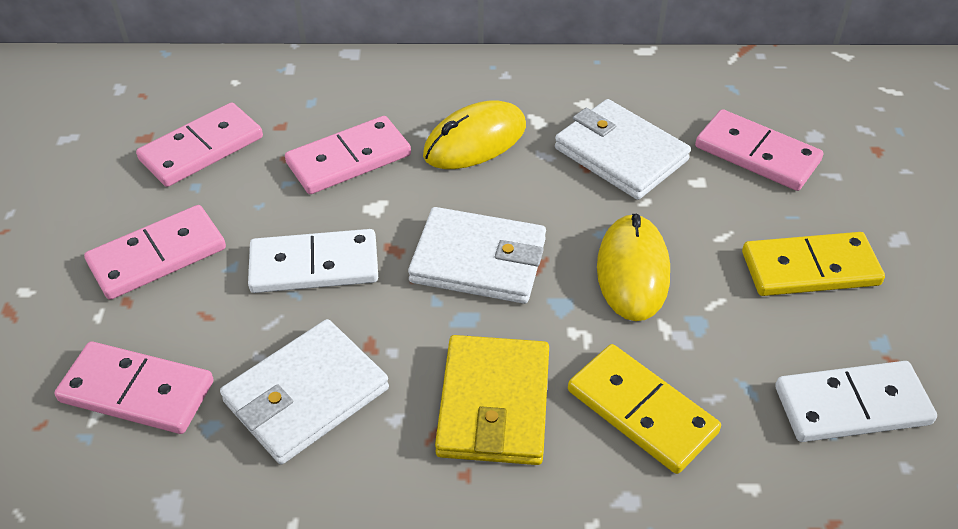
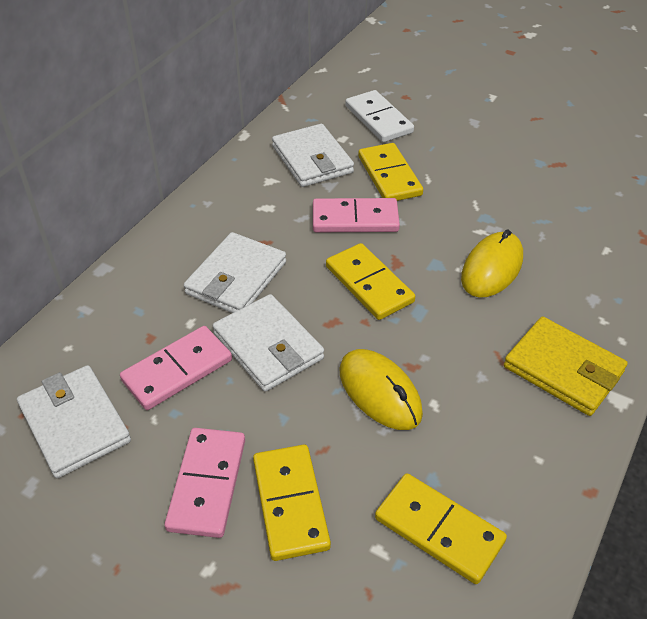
pink domino: 5 -> 3
white domino: 2 -> 1
white wallet: 3 -> 4
yellow domino: 2 -> 4

